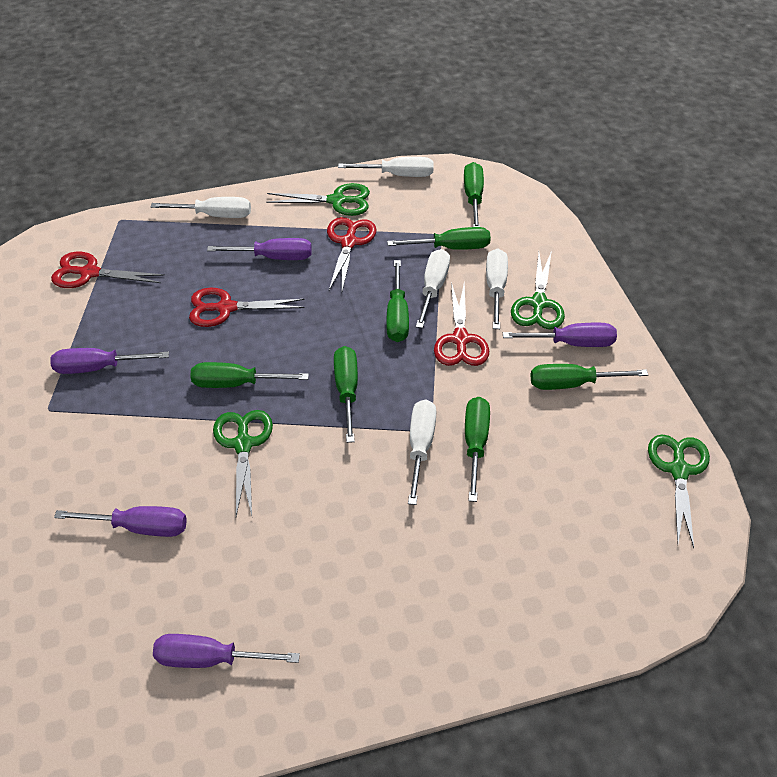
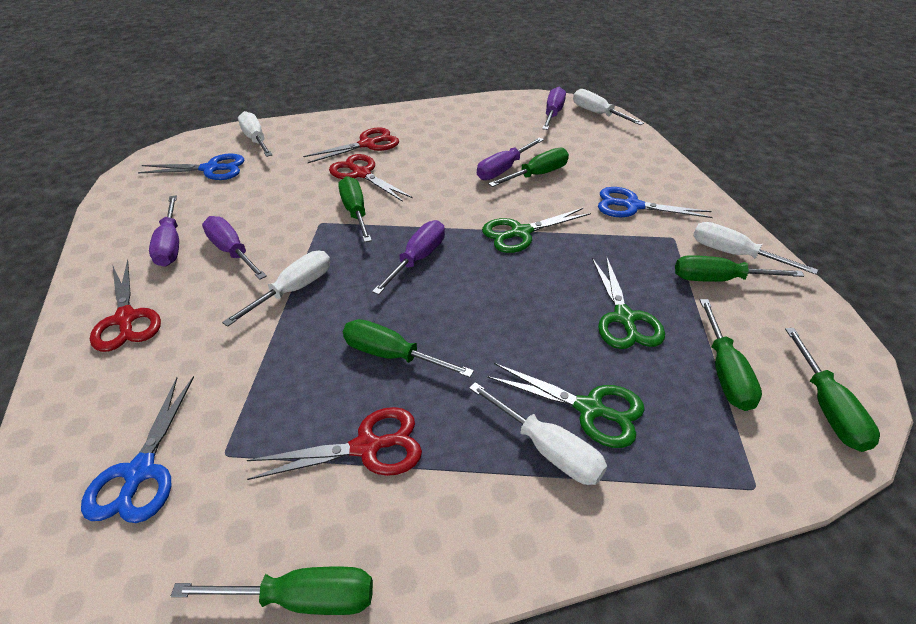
blue scissors: 0 -> 3
green scissors: 4 -> 3

